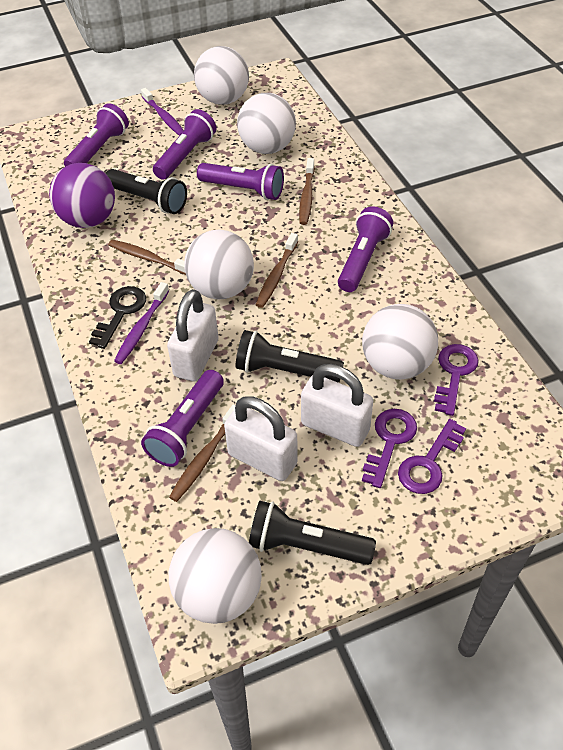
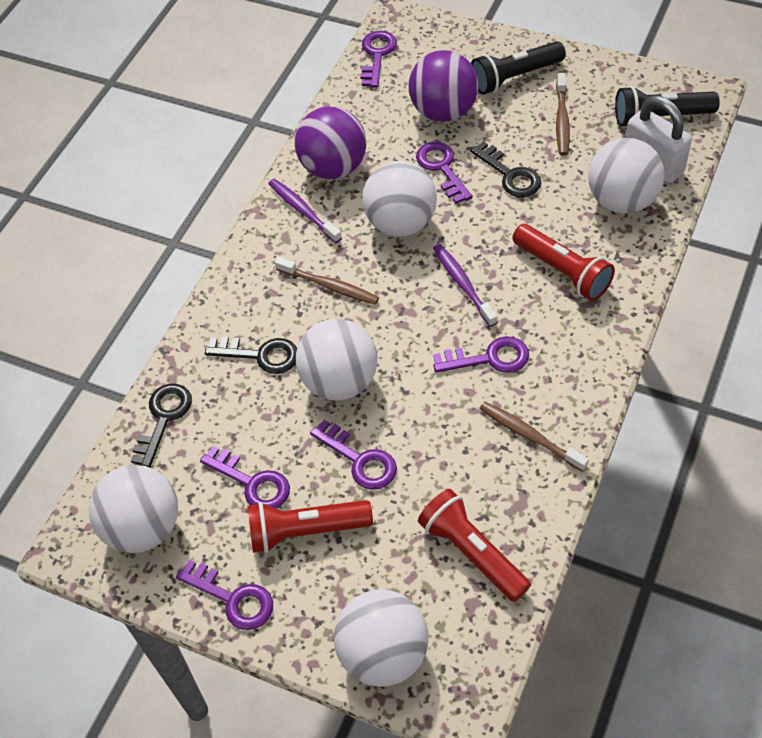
black flashlight: 3 -> 2
black key: 1 -> 3
brown toothbrush: 4 -> 3
purple ball: 1 -> 2
purple flashlight: 5 -> 0
purple key: 3 -> 6
red flashlight: 0 -> 3
white padlock: 3 -> 1

